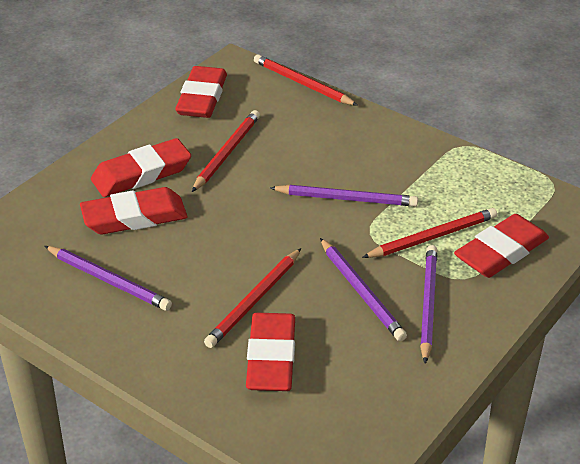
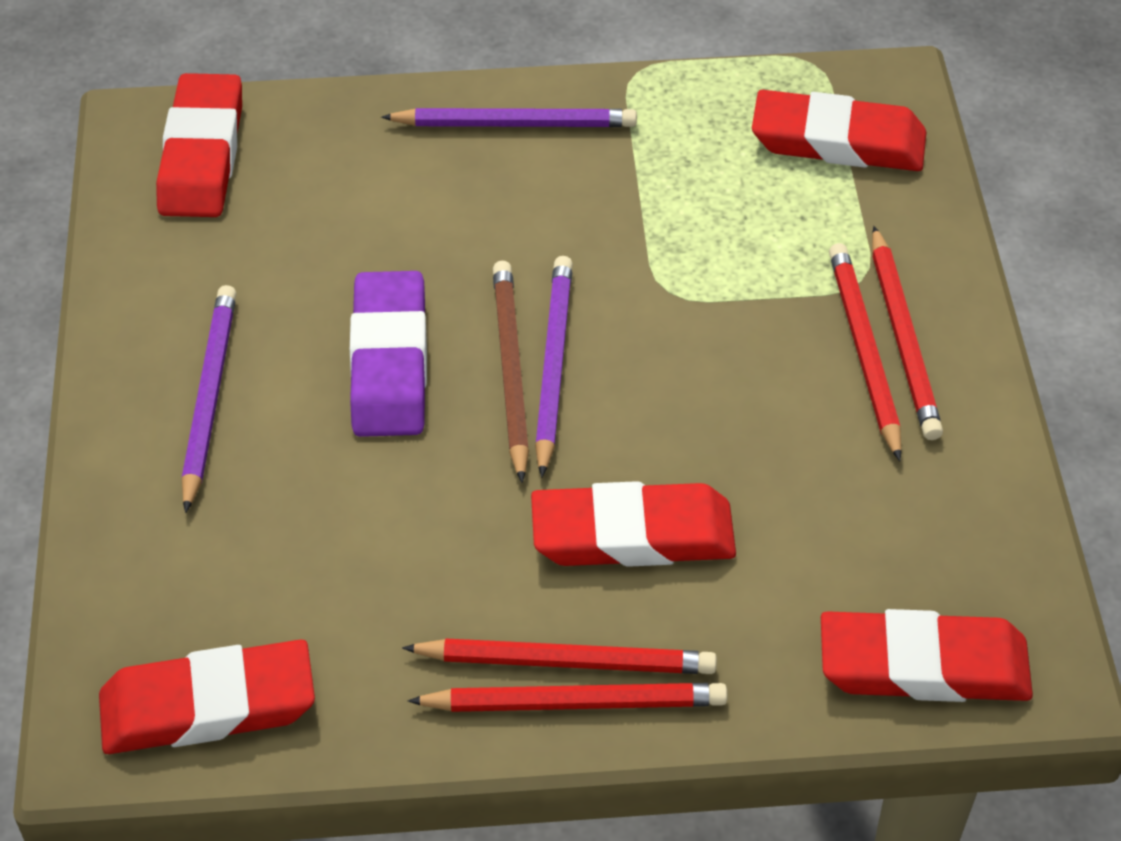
brown pencil: 0 -> 1
purple eraser: 0 -> 1
purple pencil: 4 -> 3

